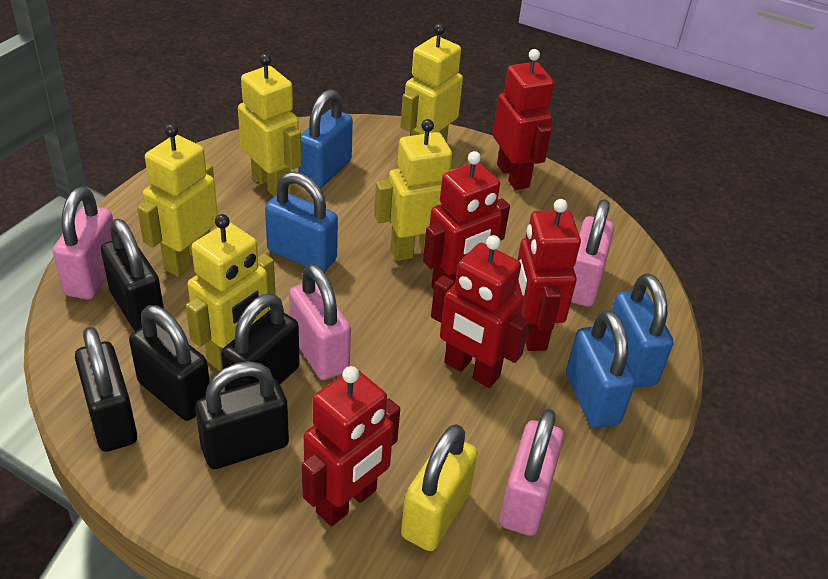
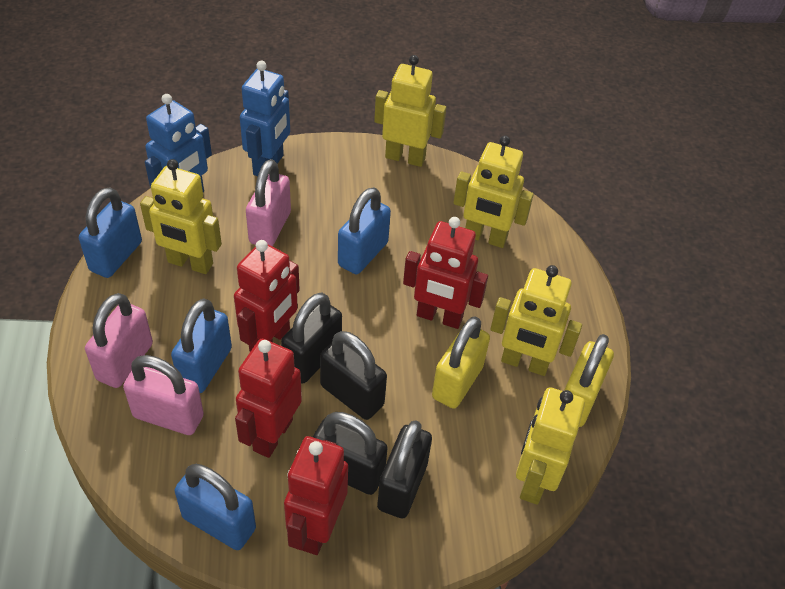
black padlock: 5 -> 4
blue robot: 0 -> 2
pink padlock: 4 -> 3
red robot: 5 -> 4
yellow padlock: 1 -> 2

